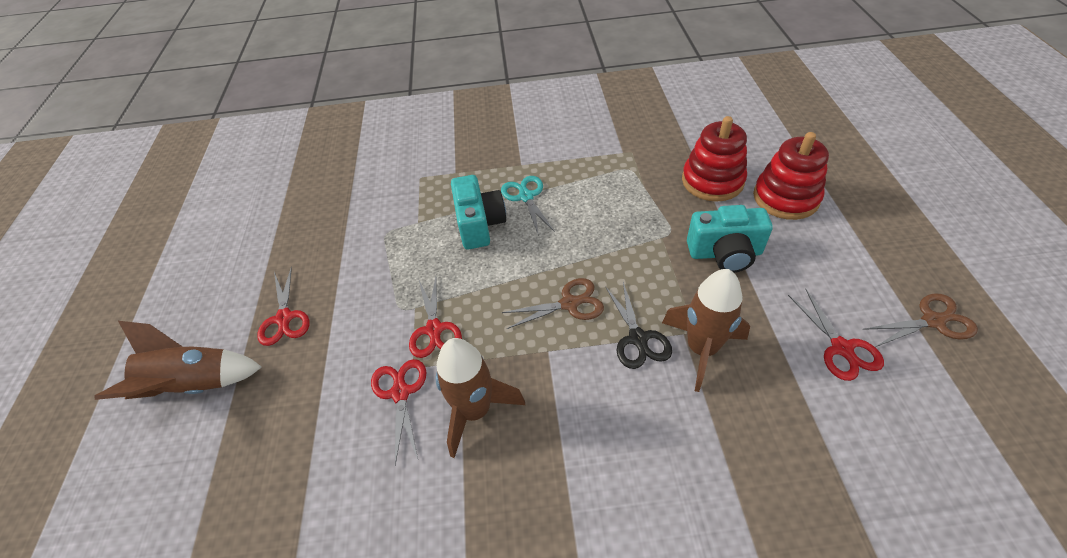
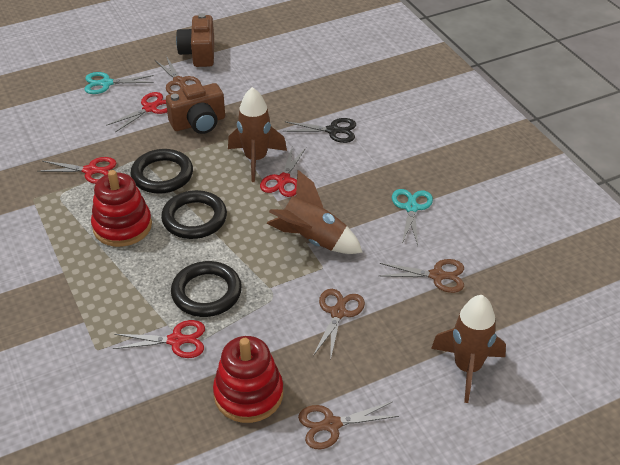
black ring: 0 -> 3
brown camera: 0 -> 2
brown scissors: 2 -> 4
turquoise camera: 2 -> 0
turquoise scissors: 1 -> 2

